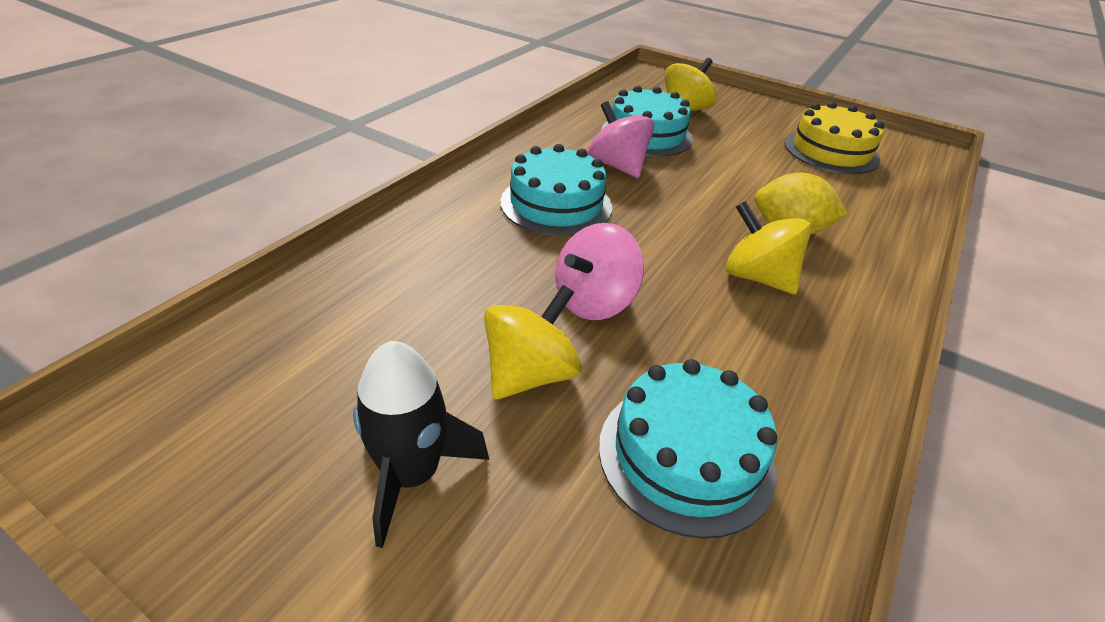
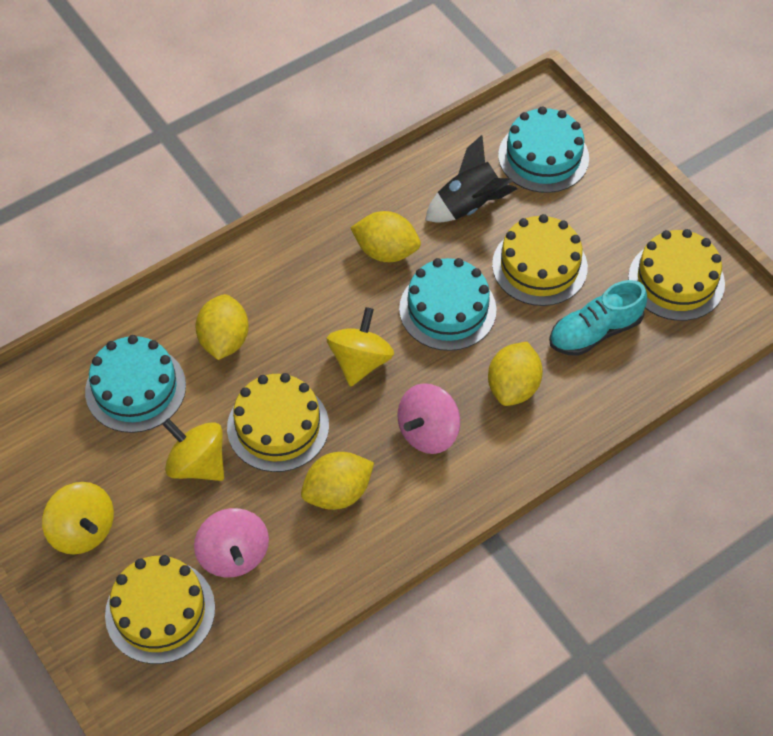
turquoise shoe: 0 -> 1
yellow cake: 1 -> 4
yellow lemon: 1 -> 4

